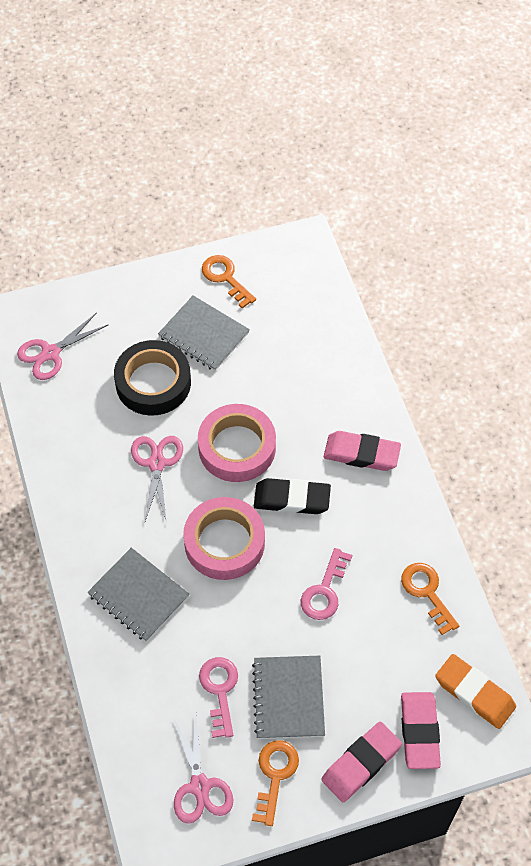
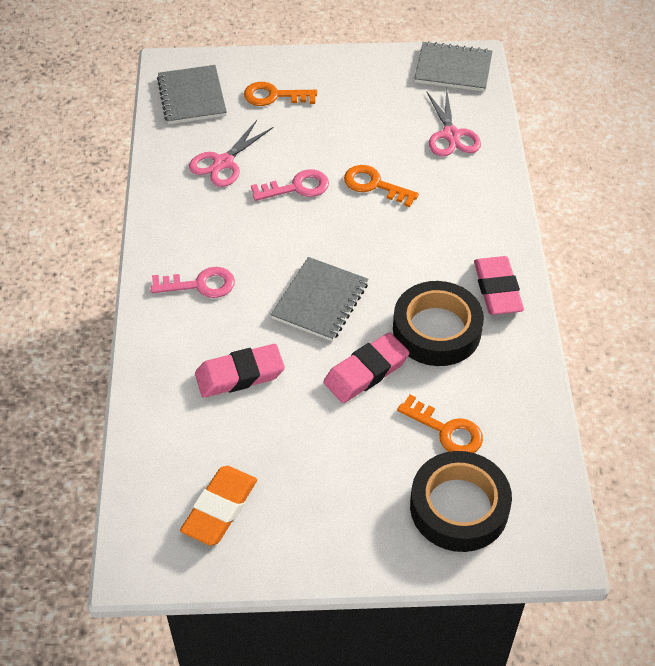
black eraser: 1 -> 0
black tape: 1 -> 2
pink scissors: 3 -> 2
pink tape: 2 -> 0

